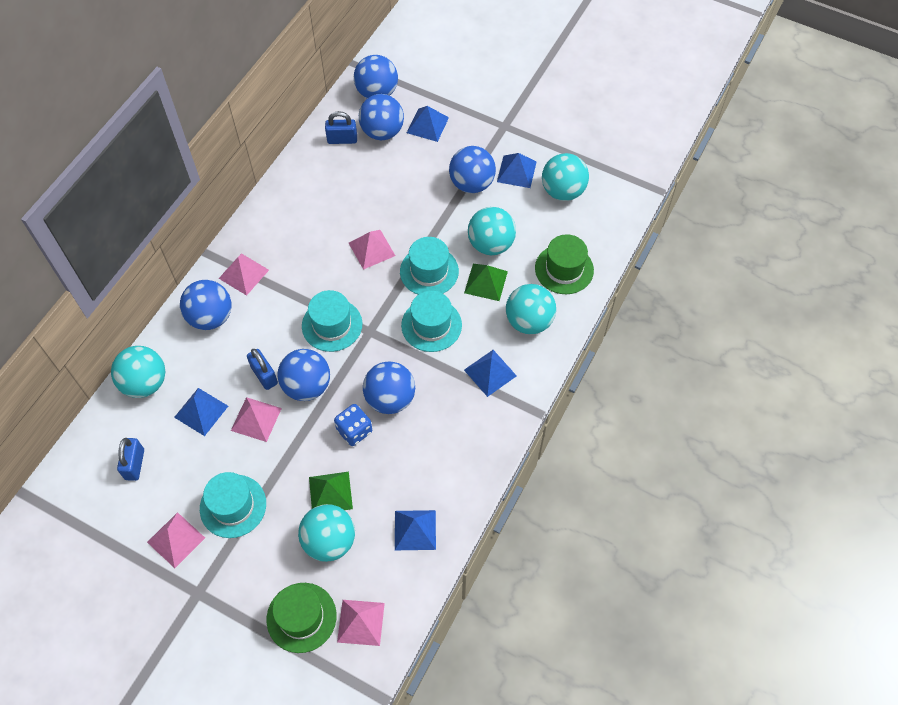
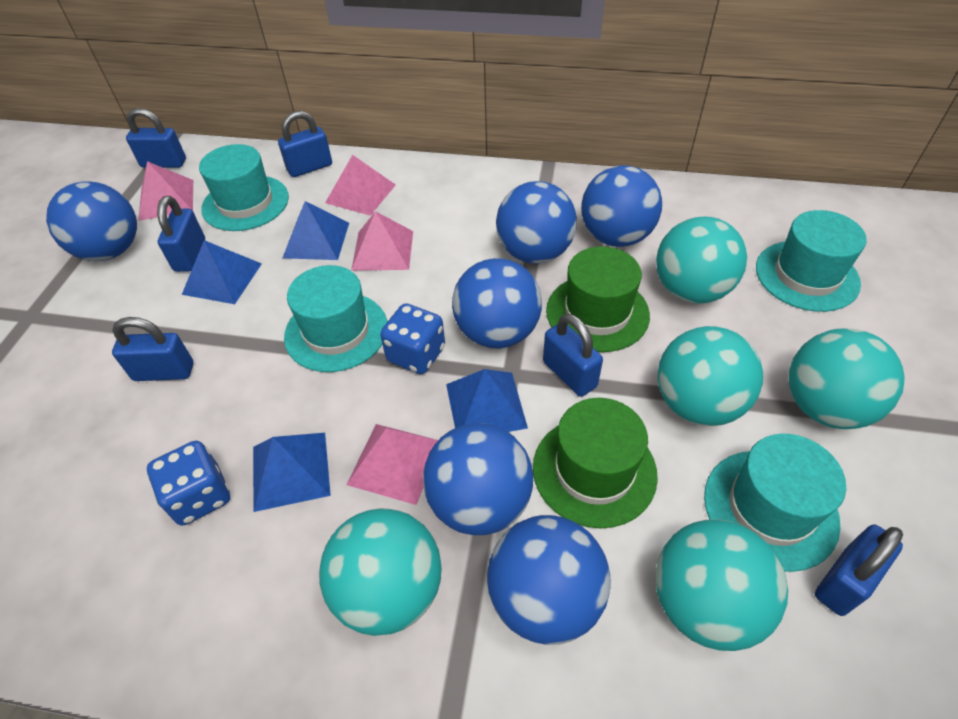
blue dice: 1 -> 2
blue padlock: 3 -> 6
blue pyramid: 5 -> 4
green pyramid: 2 -> 0
pink pyramid: 5 -> 4

